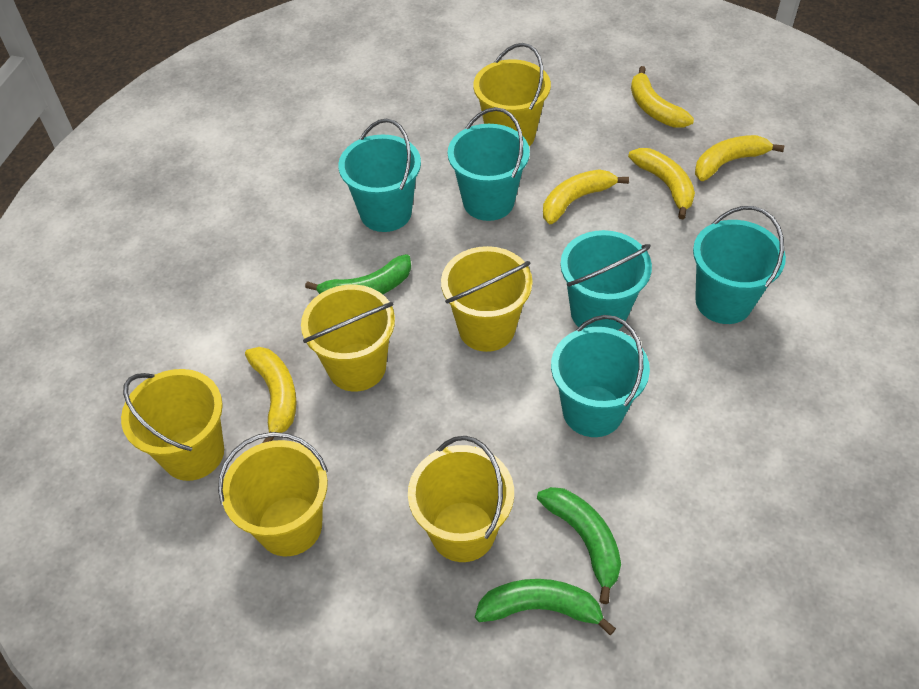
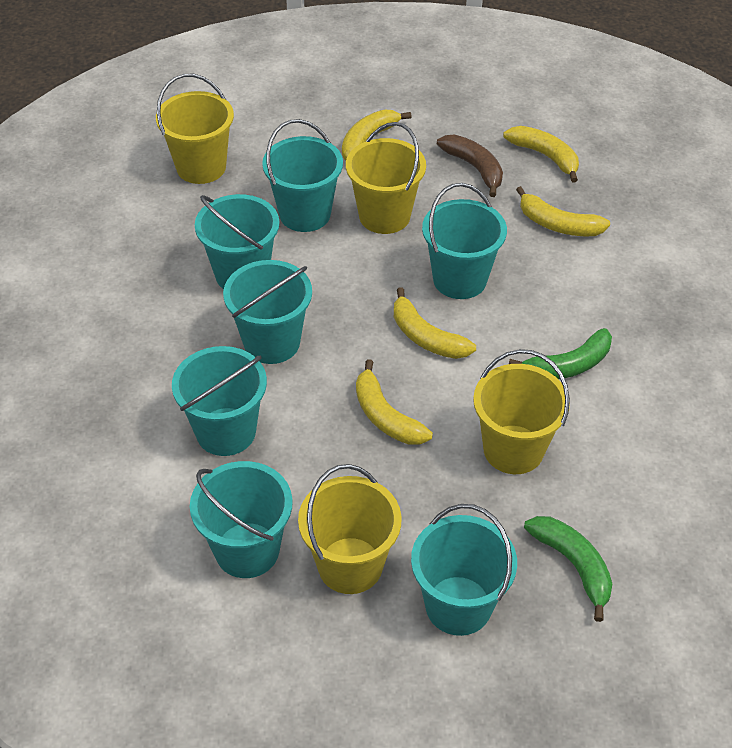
brown banana: 0 -> 1
green banana: 3 -> 2
turquoise bucket: 5 -> 7
yellow bucket: 6 -> 4

